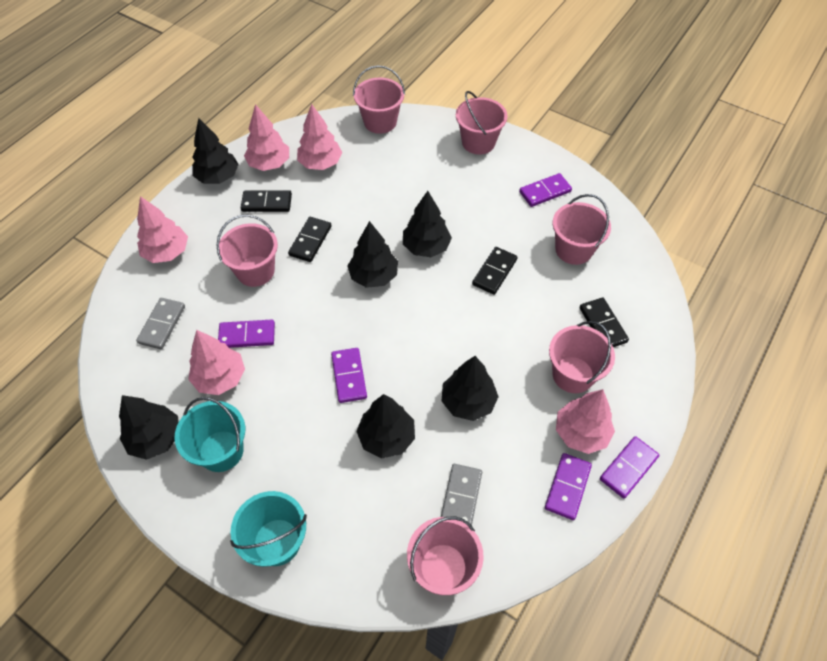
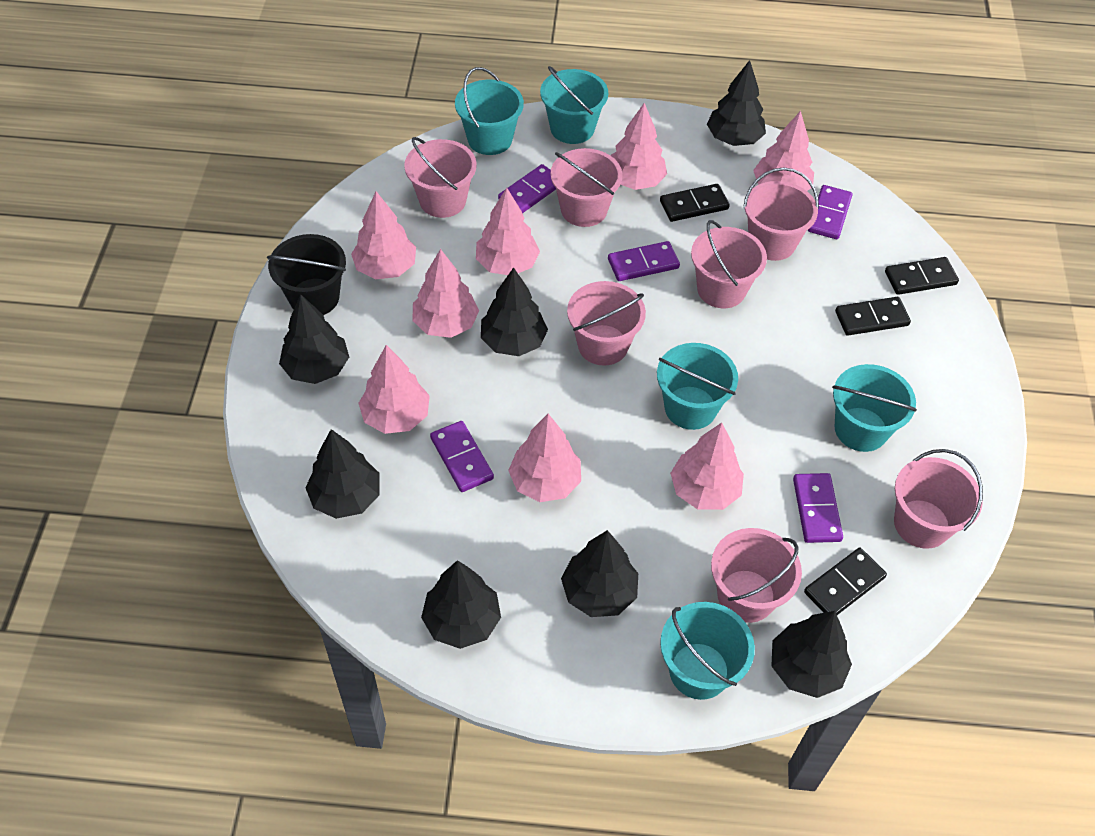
black bucket: 0 -> 1
black tree: 6 -> 7
grey domino: 2 -> 0
pink bucket: 6 -> 7
pink tree: 5 -> 8
turquoise bucket: 2 -> 5

